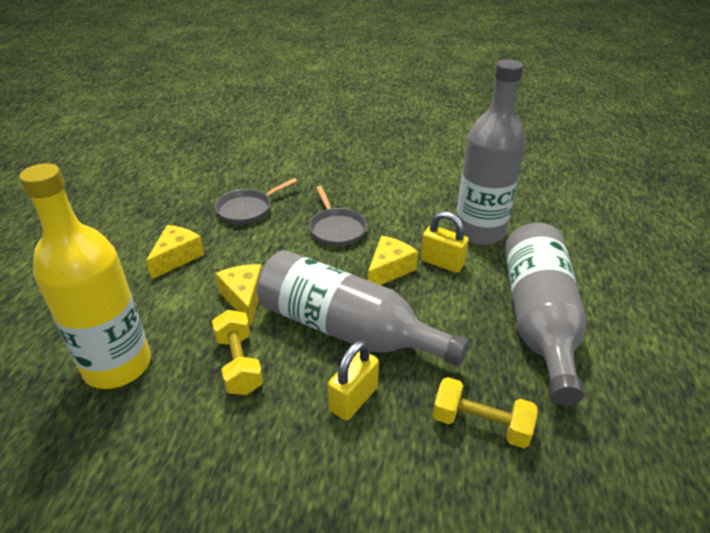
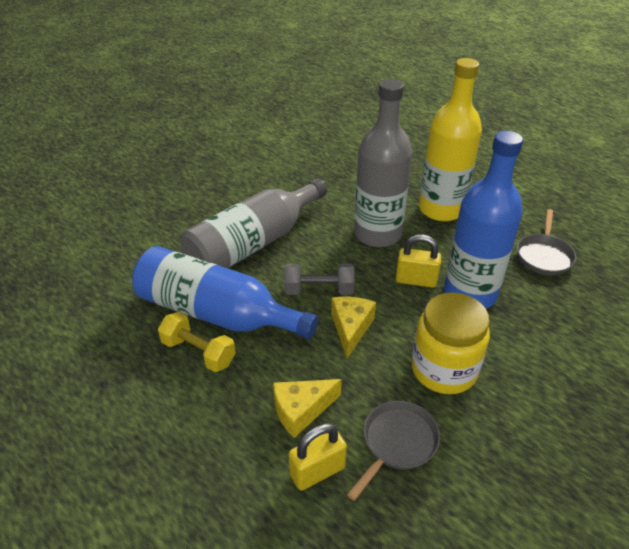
blue bottle: 0 -> 2
grey bottle: 3 -> 2
grey dumbbell: 0 -> 1
yellow cheese: 3 -> 2
yellow dumbbell: 2 -> 1
yellow jar: 0 -> 1

